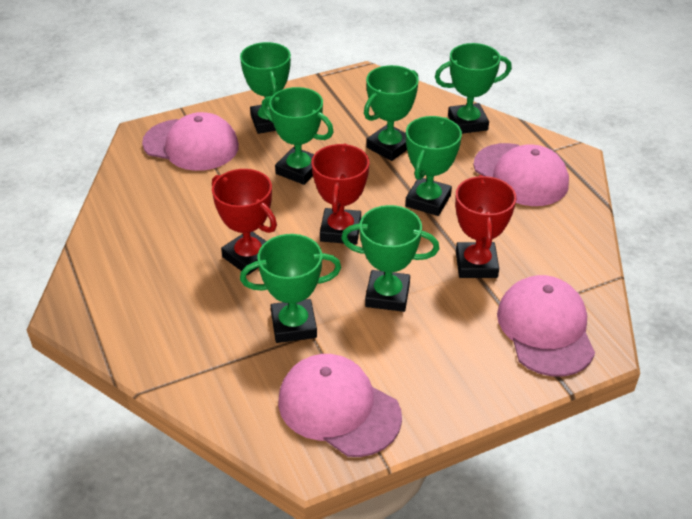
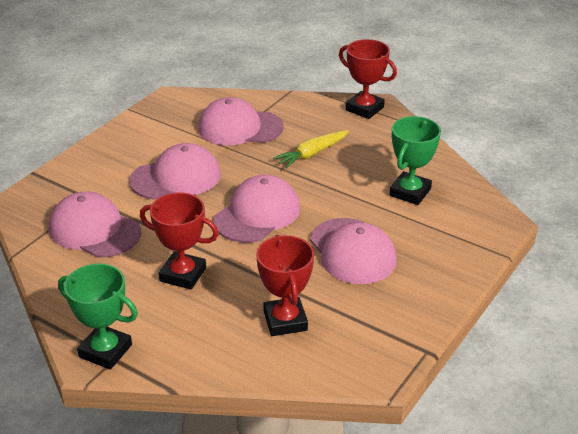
green trophy: 7 -> 2
pink cap: 4 -> 5
yellow carrot: 0 -> 1

